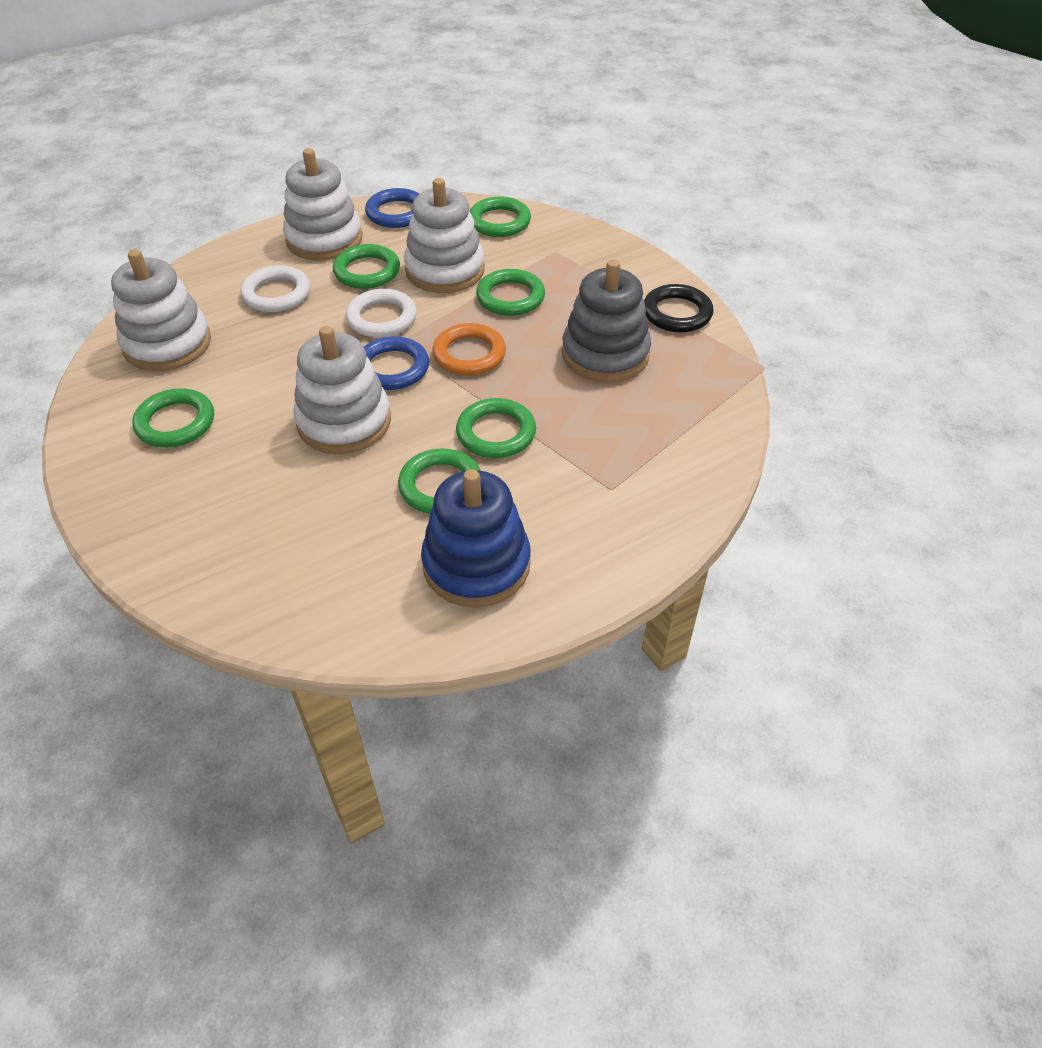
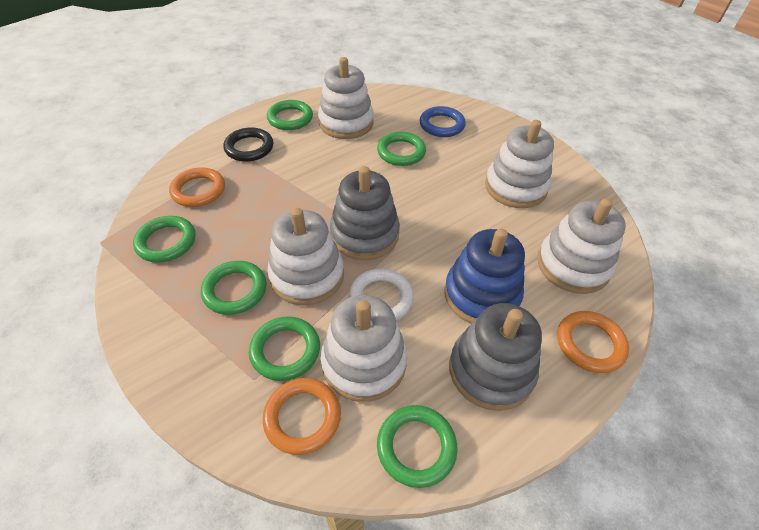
blue ring: 2 -> 1
grey stacking toy: 1 -> 2
orange ring: 1 -> 3
white ring: 2 -> 1
white stacking toy: 4 -> 5

